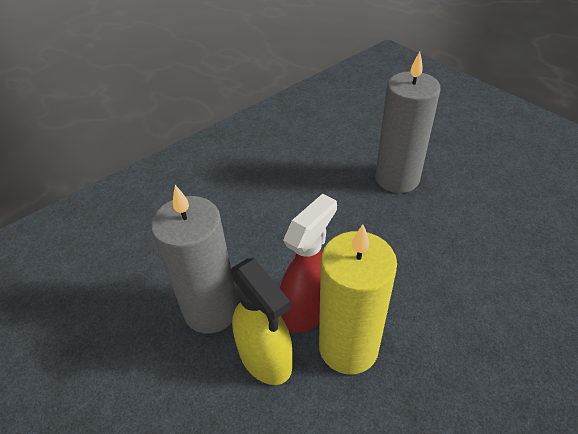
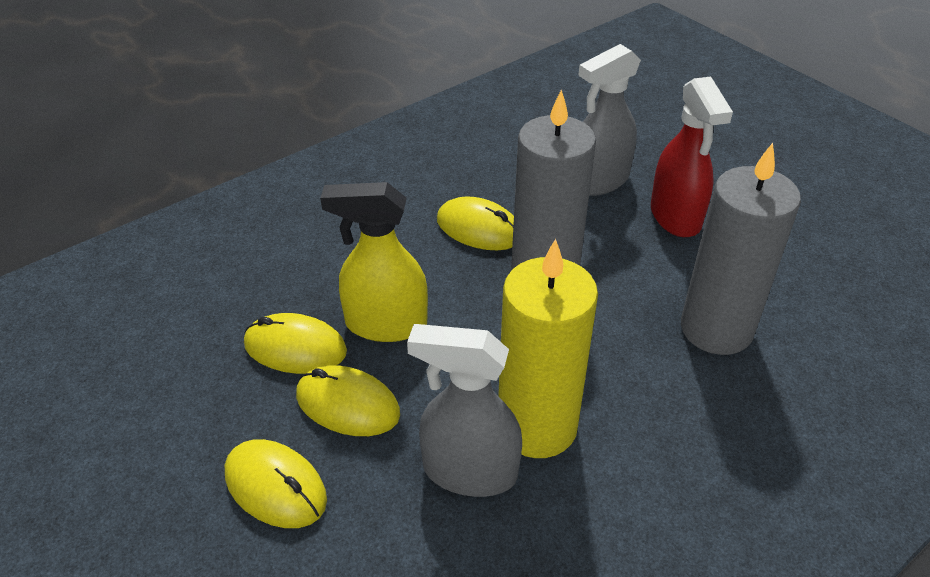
grey spray bottle: 0 -> 2
yellow mouse: 0 -> 4

